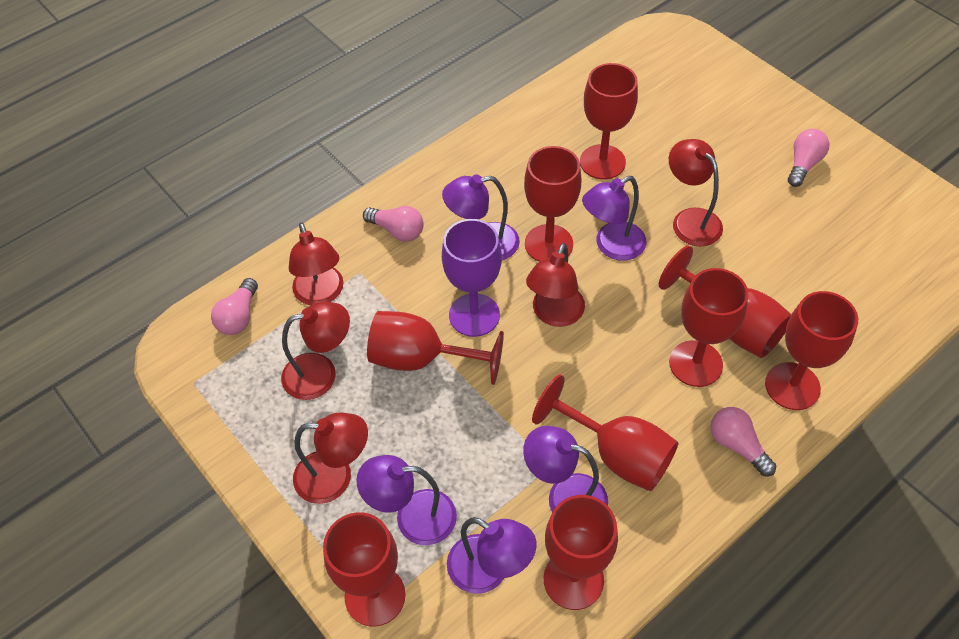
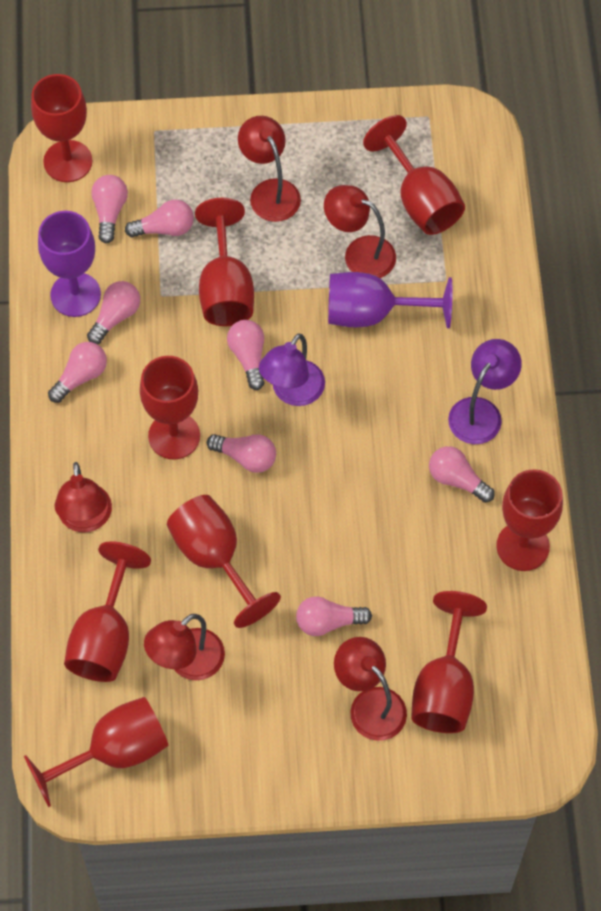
pink light bulb: 4 -> 8
purple goblet: 1 -> 2
purple lamp: 5 -> 2

